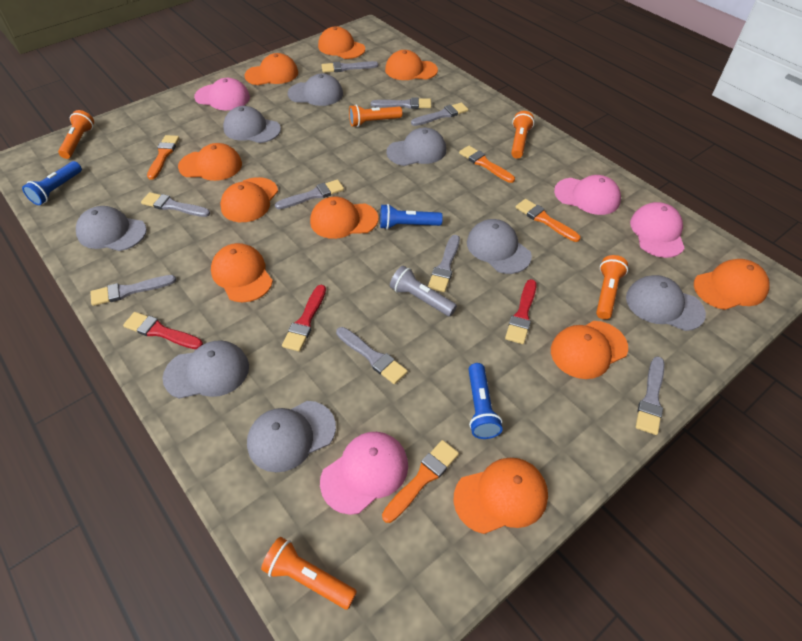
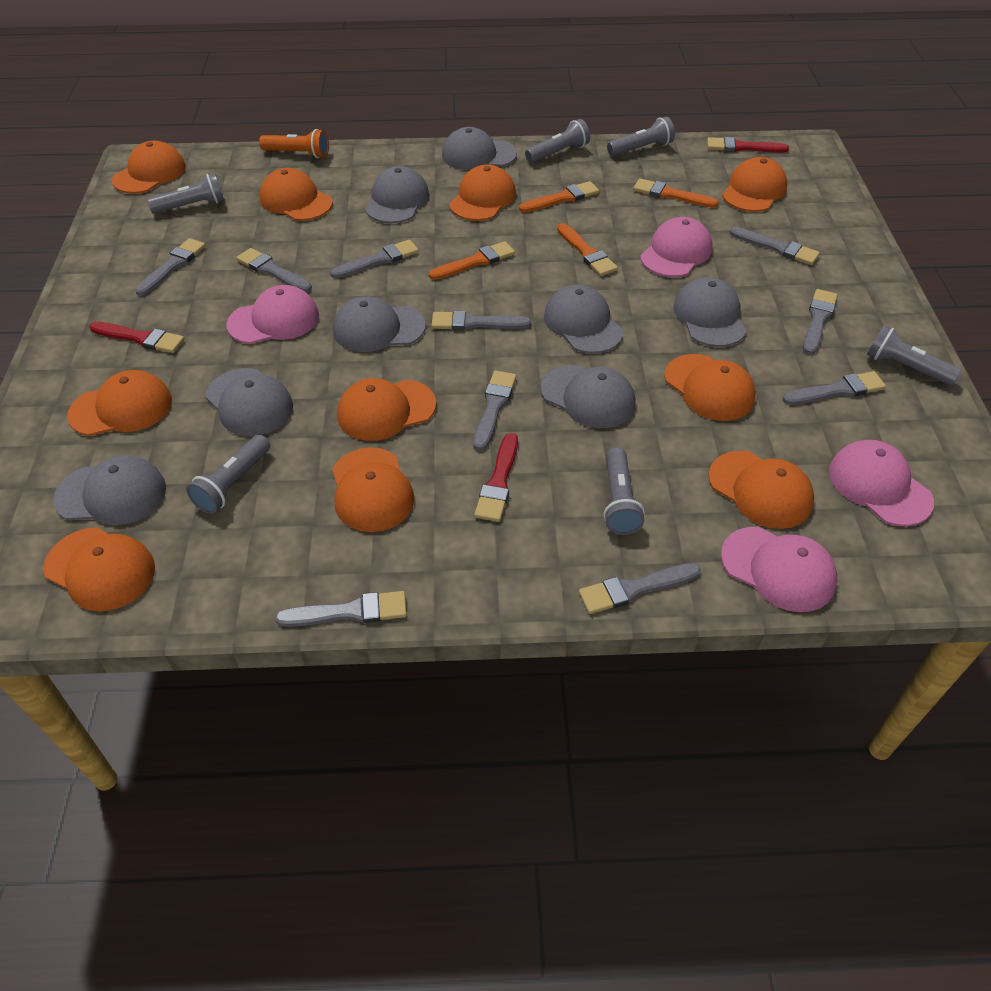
blue flashlight: 3 -> 0
grey brush: 9 -> 10
grey flashlight: 1 -> 6
orange flashlight: 5 -> 1

